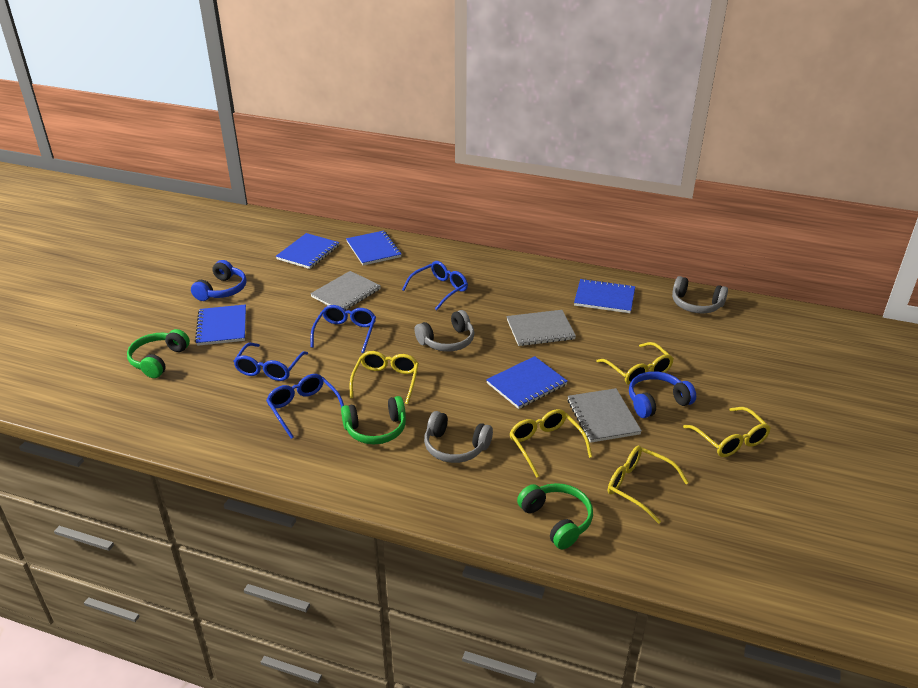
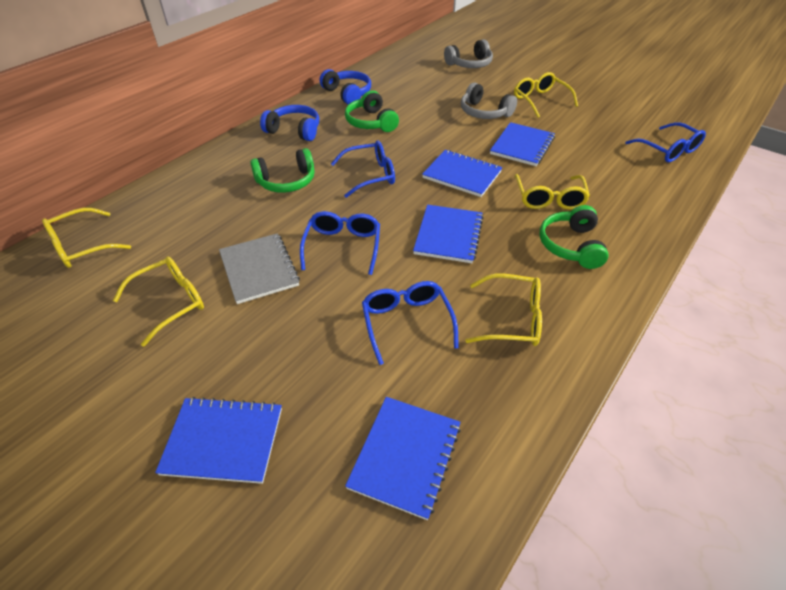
grey headphones: 3 -> 2
grey notebook: 3 -> 1

